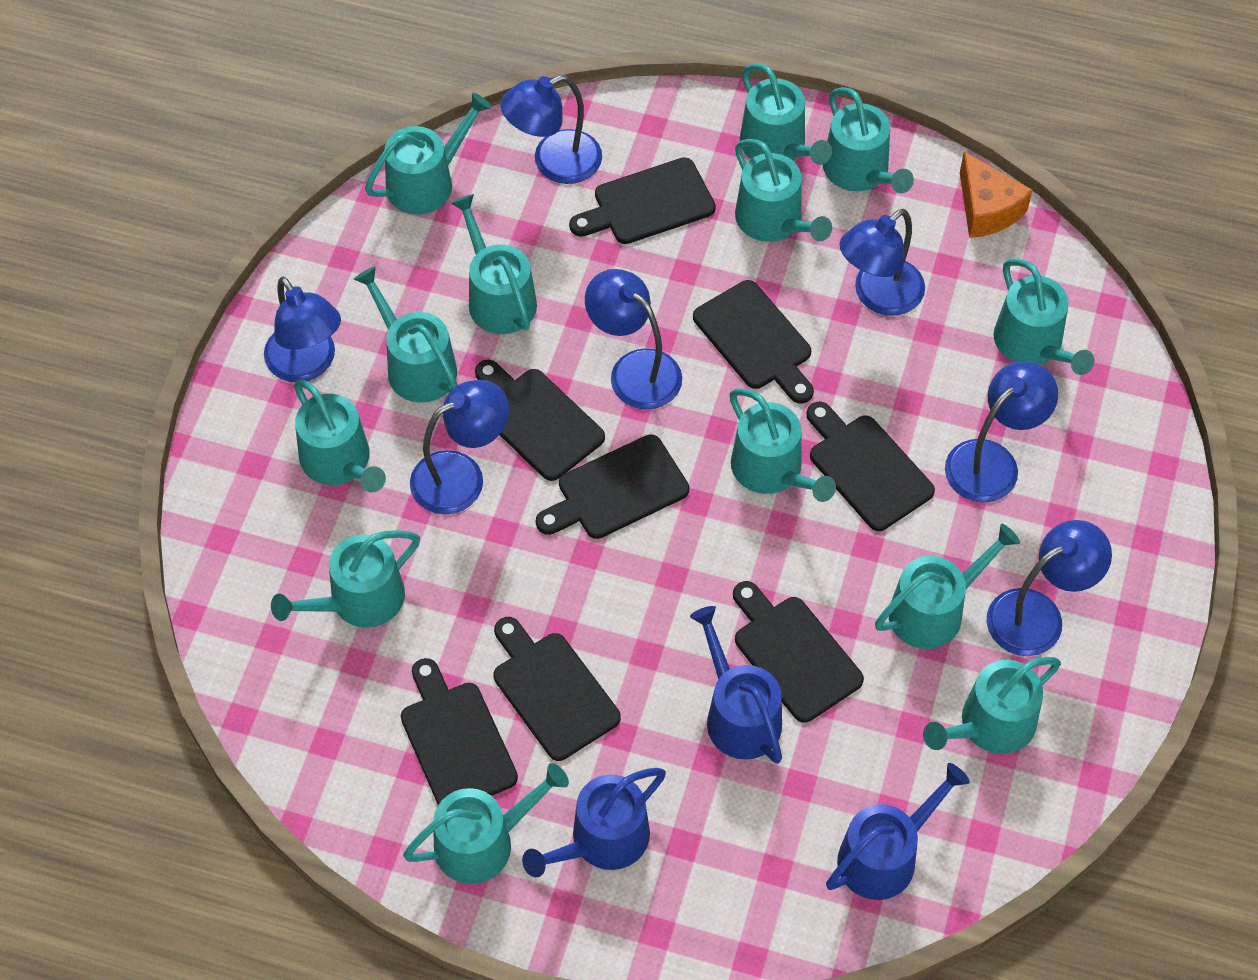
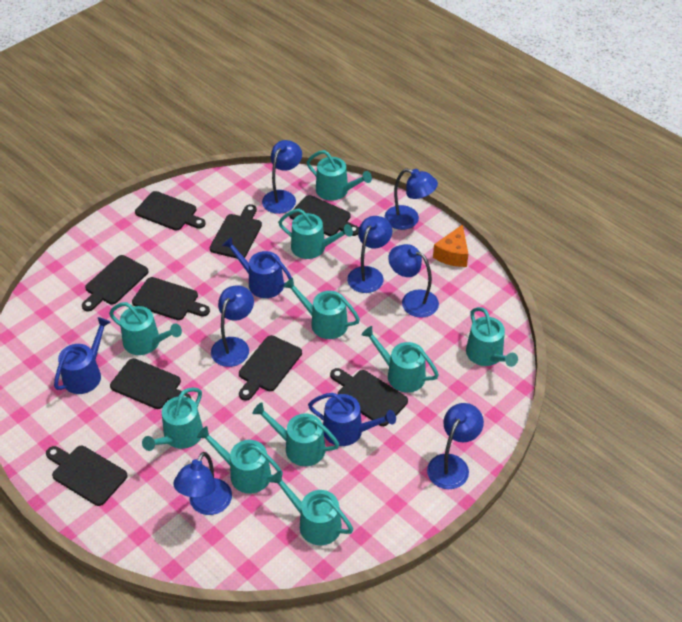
black cutting board: 8 -> 9
turquoise watering can: 13 -> 10

